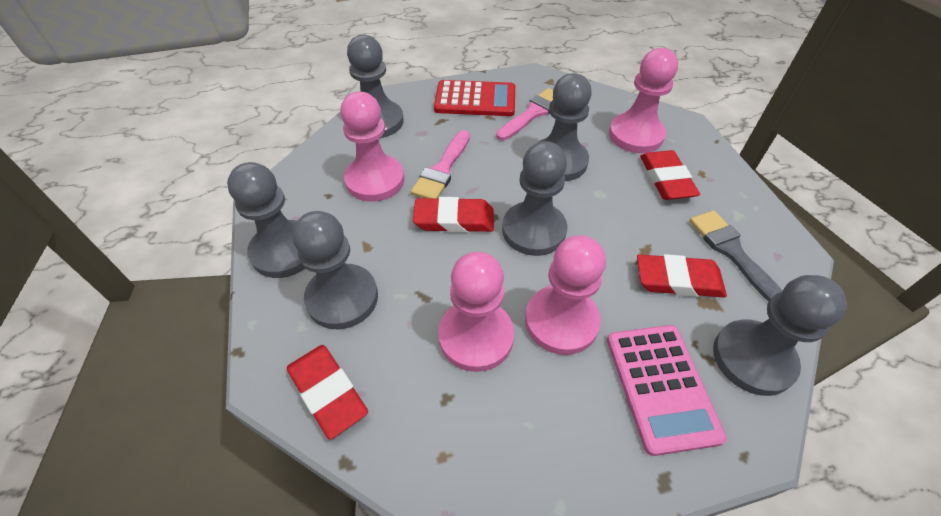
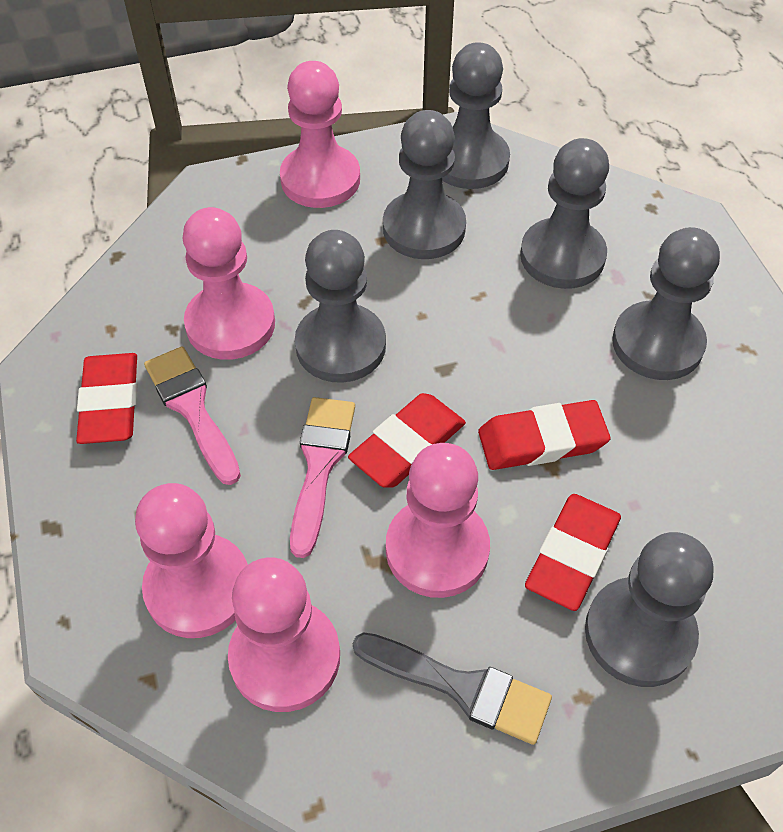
pink calculator: 1 -> 0
pink pawn: 4 -> 5
red calculator: 1 -> 0

